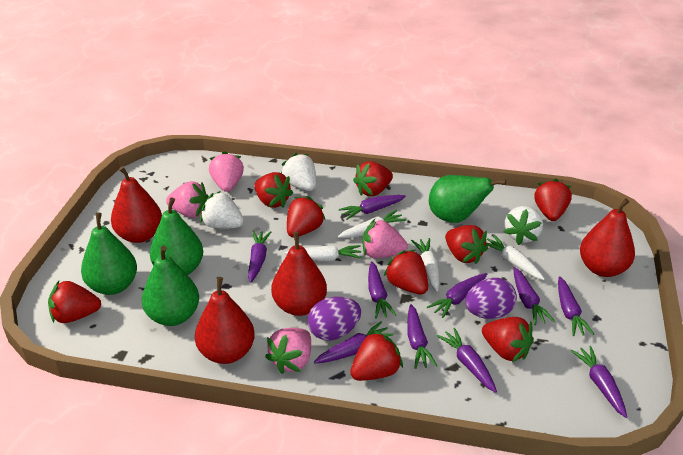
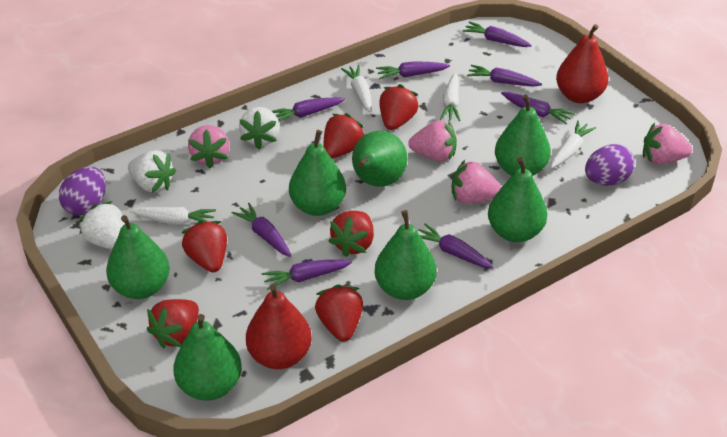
green pear: 4 -> 7
purple carrot: 10 -> 8
red pear: 4 -> 2
red strawberry: 9 -> 6

